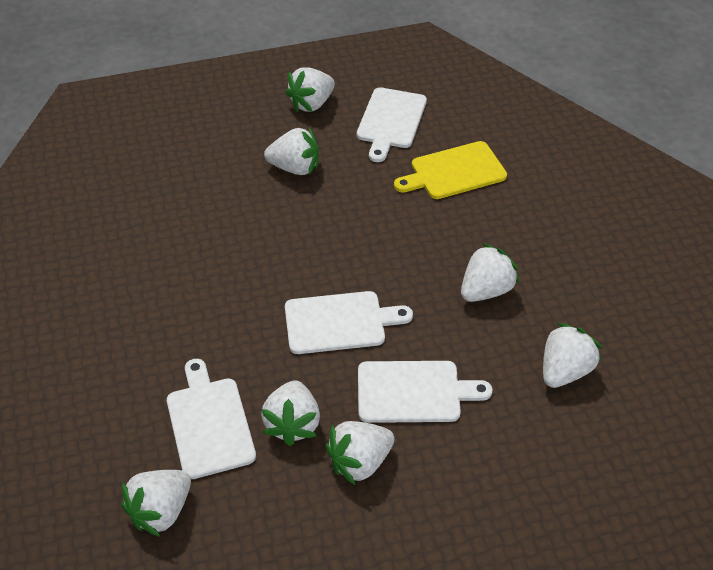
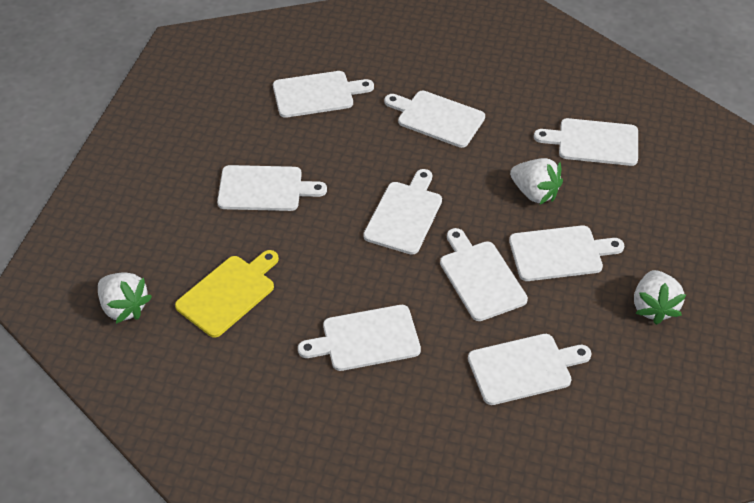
white cutting board: 4 -> 9
white strawberry: 7 -> 3

